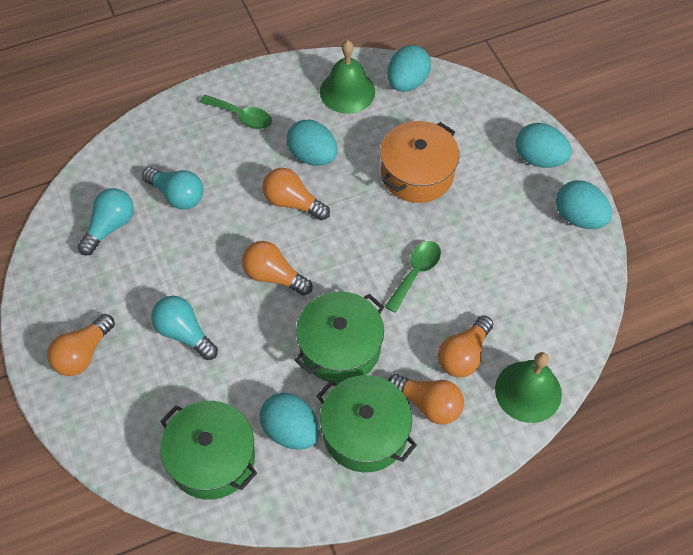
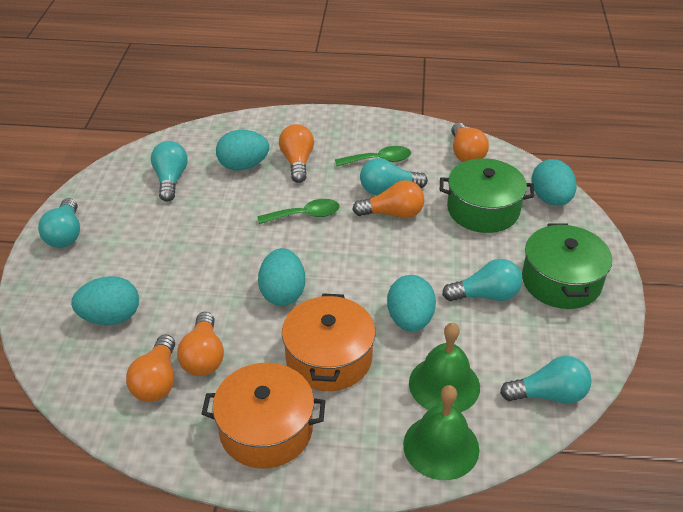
green pot: 3 -> 2
orange pot: 1 -> 2
turquoise light bulb: 3 -> 5

